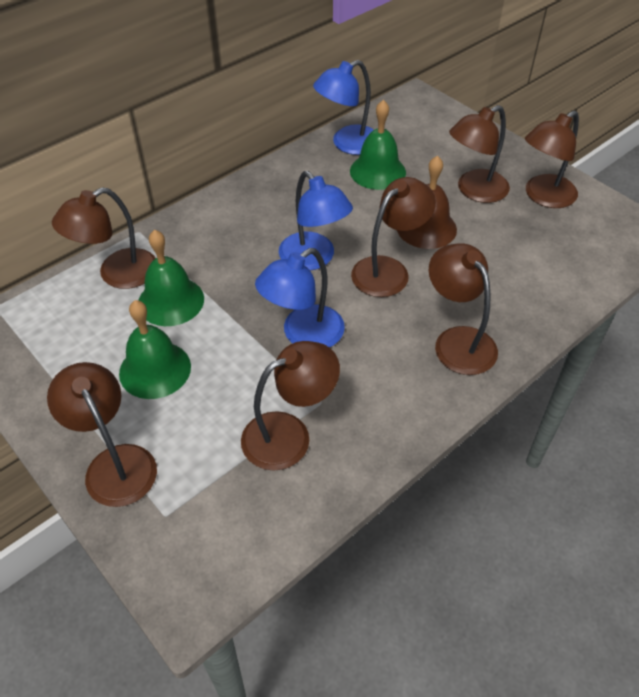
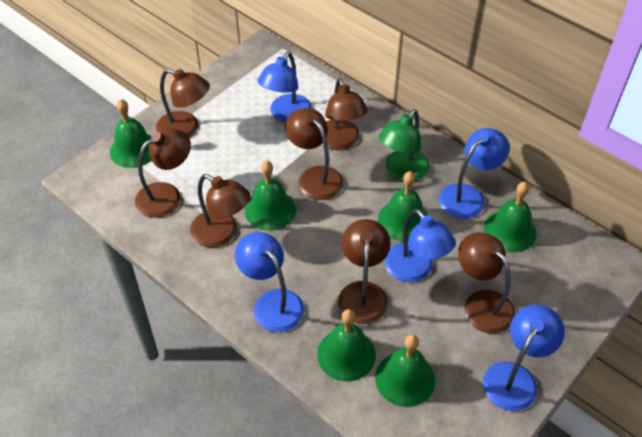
blue lamp: 3 -> 5
brown bell: 1 -> 0
green bell: 3 -> 6
green lamp: 0 -> 1

